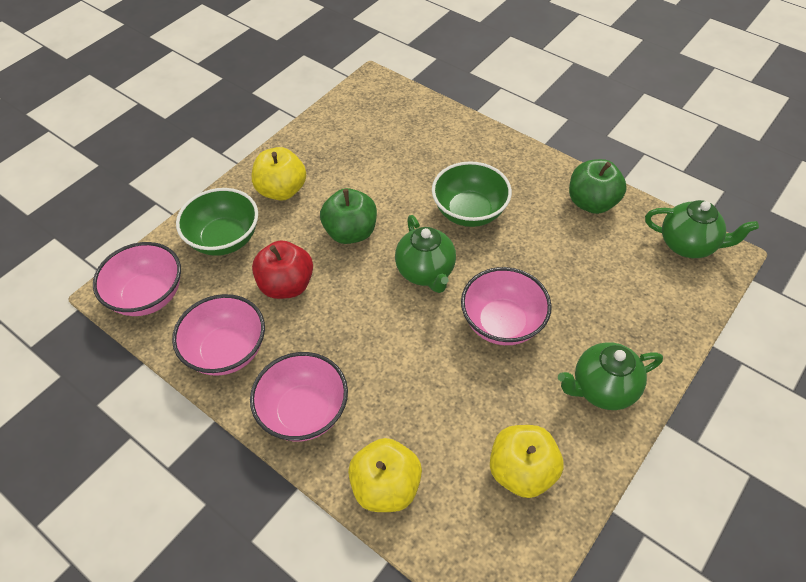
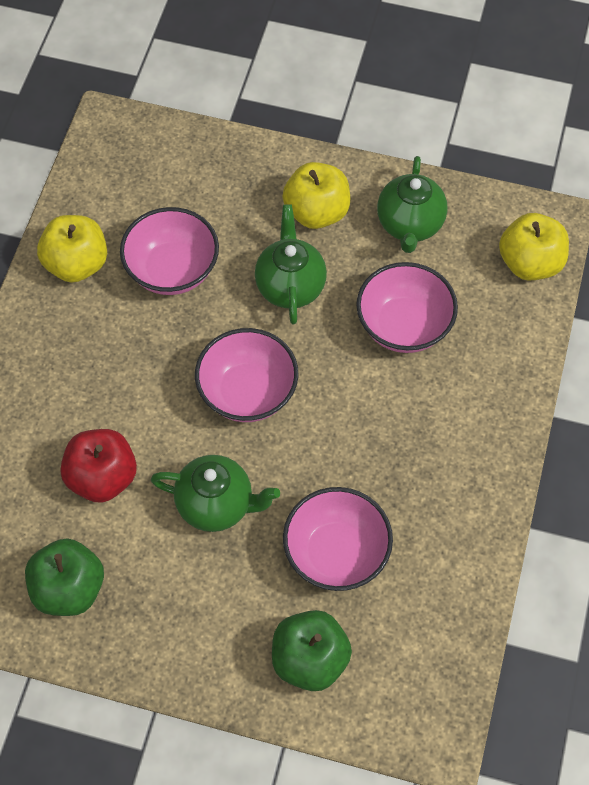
green bowl: 2 -> 0

